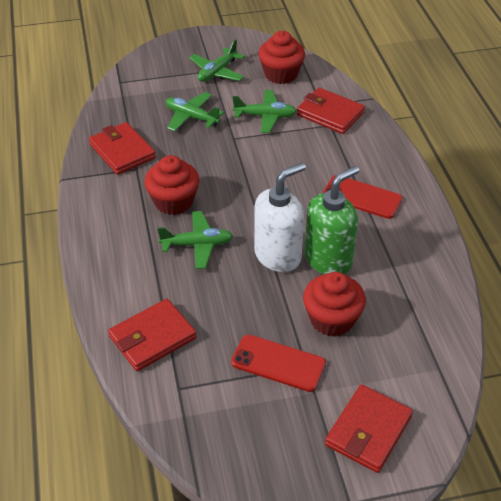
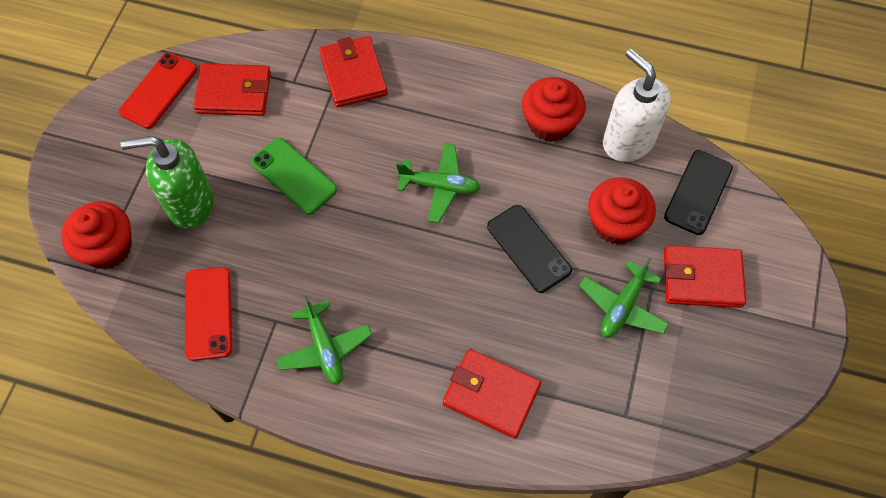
black phone: 0 -> 2
green phone: 0 -> 1
green plane: 4 -> 3

